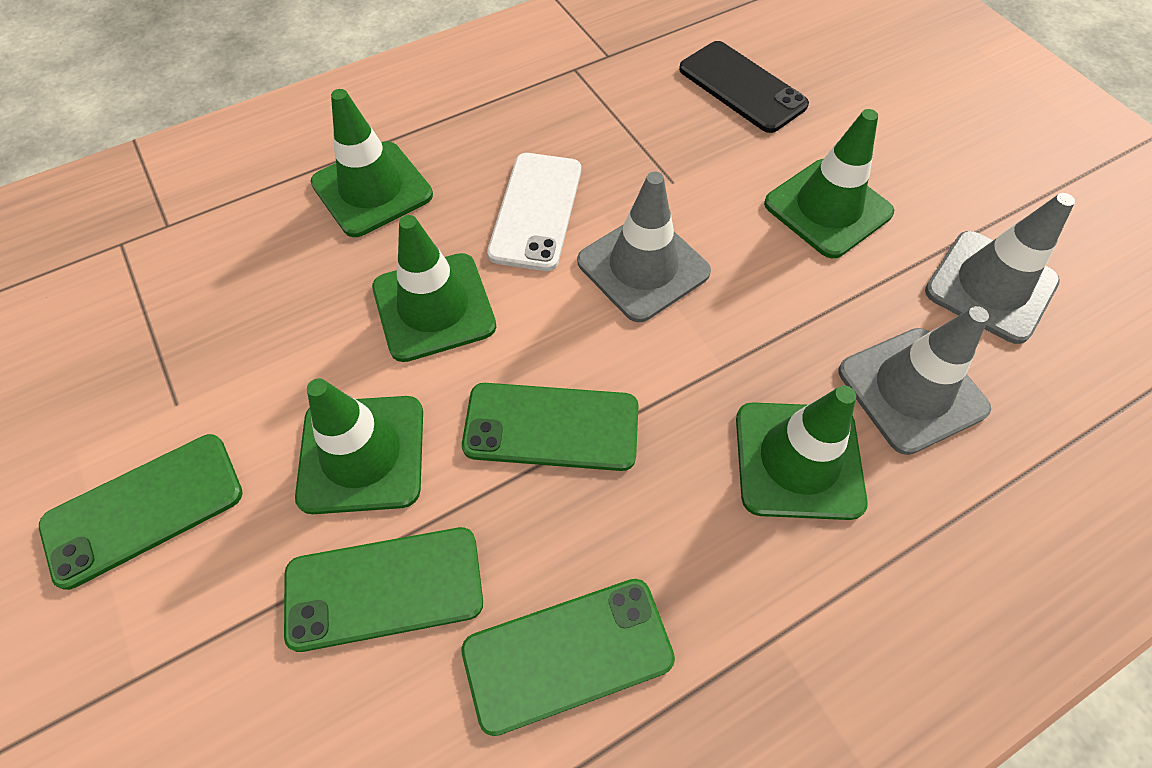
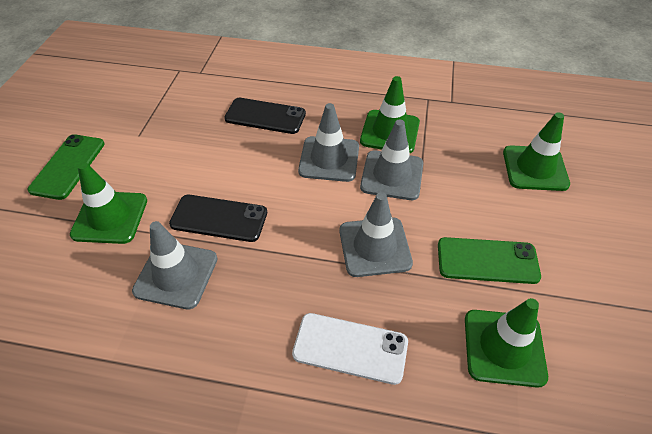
black phone: 1 -> 2
green phone: 4 -> 2
green traffic cone: 5 -> 4
grey traffic cone: 3 -> 4

